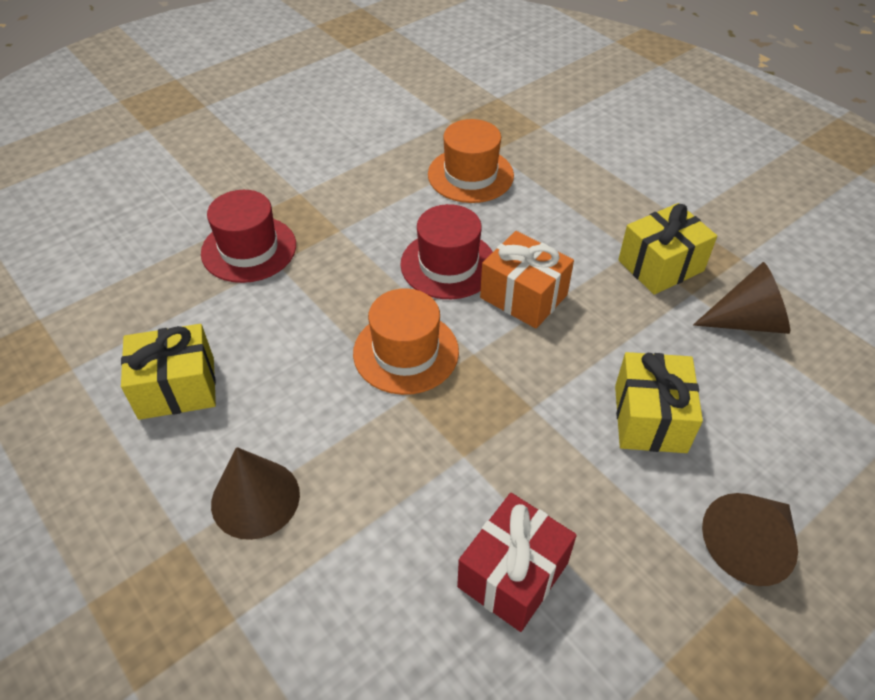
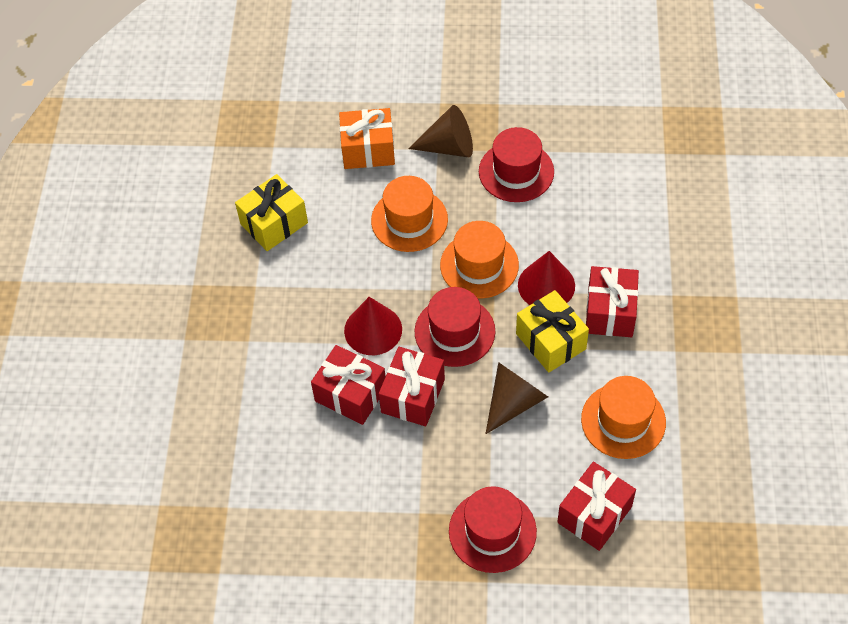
brown cone: 3 -> 2
orange hat: 2 -> 3
red cone: 0 -> 2
red gift: 1 -> 4
red hat: 2 -> 3
yellow gift: 3 -> 2

